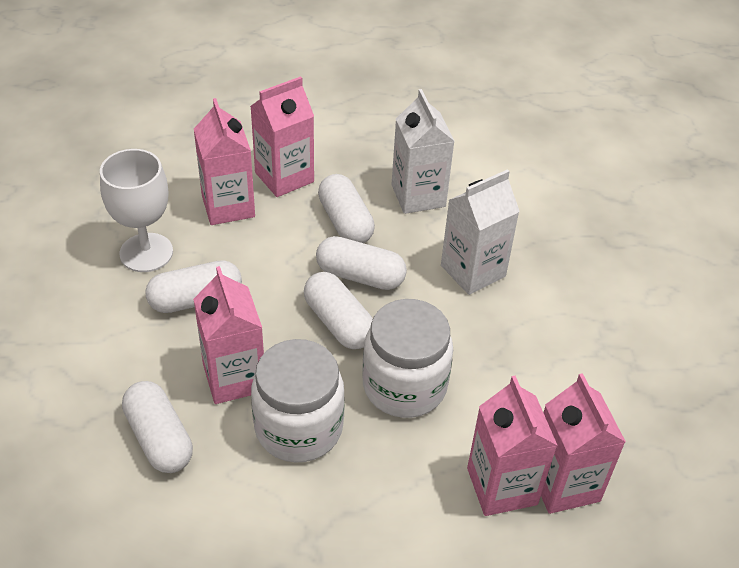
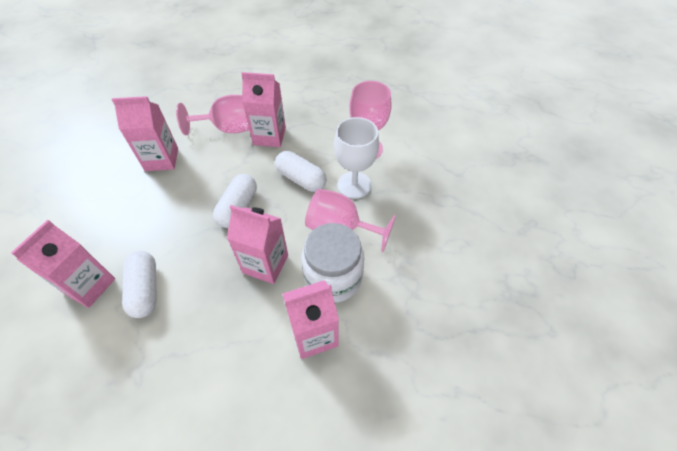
pink goblet: 0 -> 3
white capsule: 5 -> 3
white carton: 2 -> 0
white jar: 2 -> 1

